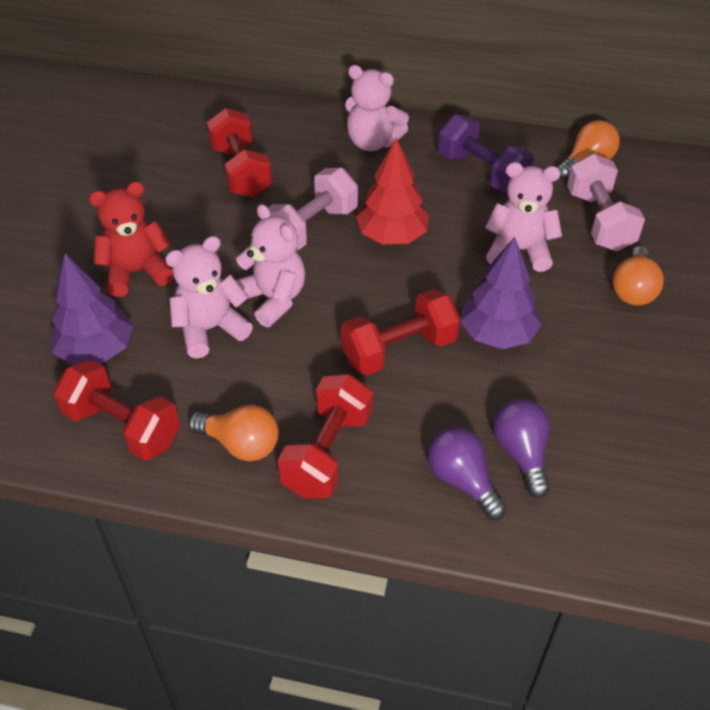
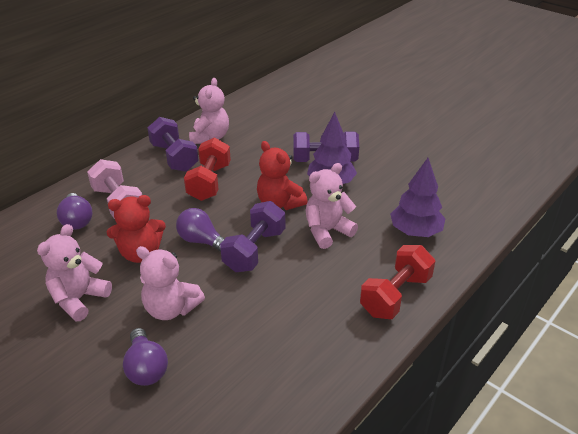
orange light bulb: 3 -> 0
pink dumbbell: 2 -> 1
purple dumbbell: 1 -> 3
purple light bulb: 2 -> 3
red dumbbell: 4 -> 2
red teddy bear: 1 -> 2
red tree: 1 -> 0

